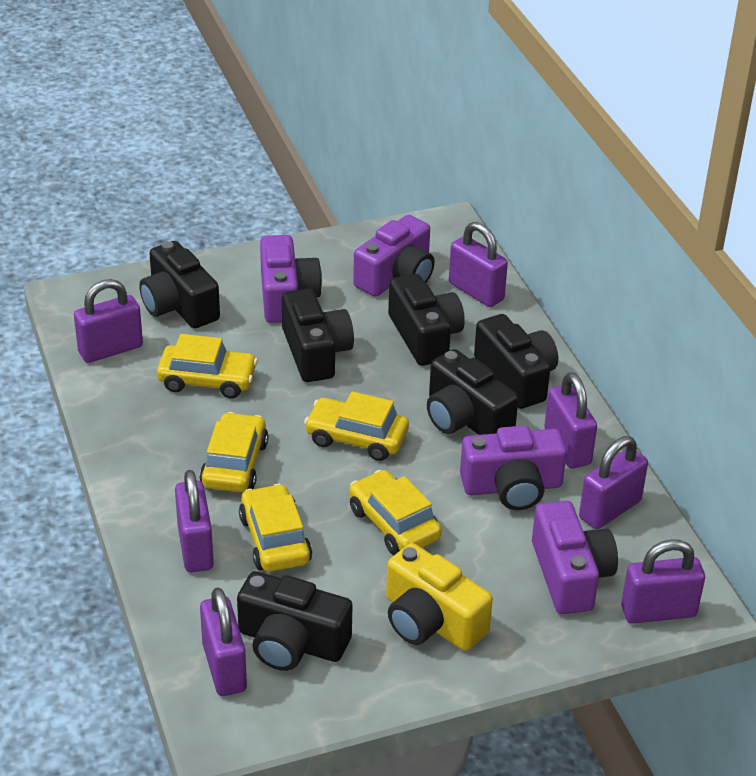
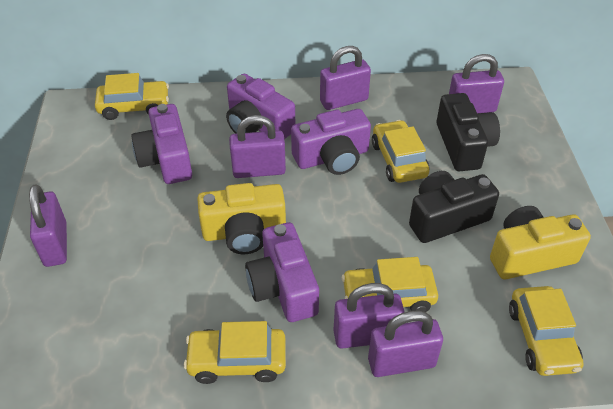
black camera: 6 -> 2
purple padlock: 7 -> 6
yellow camera: 1 -> 2

